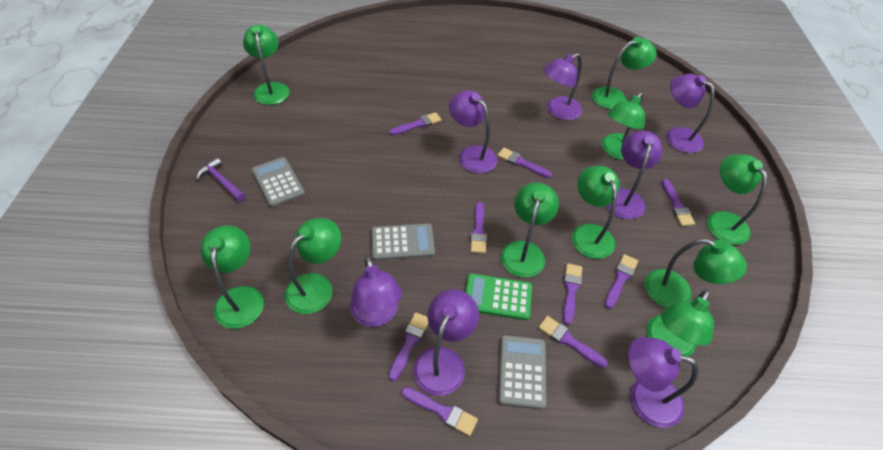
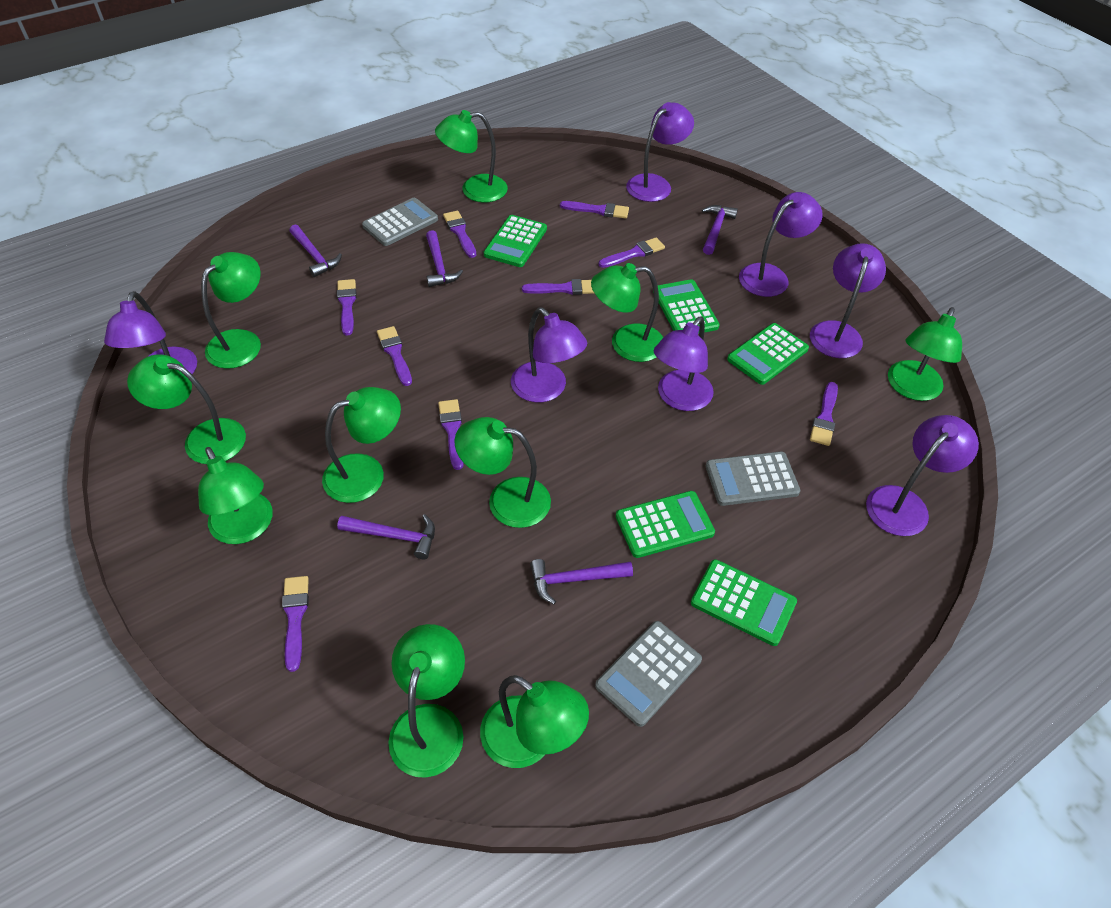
green calculator: 1 -> 5
purple hammer: 1 -> 5

